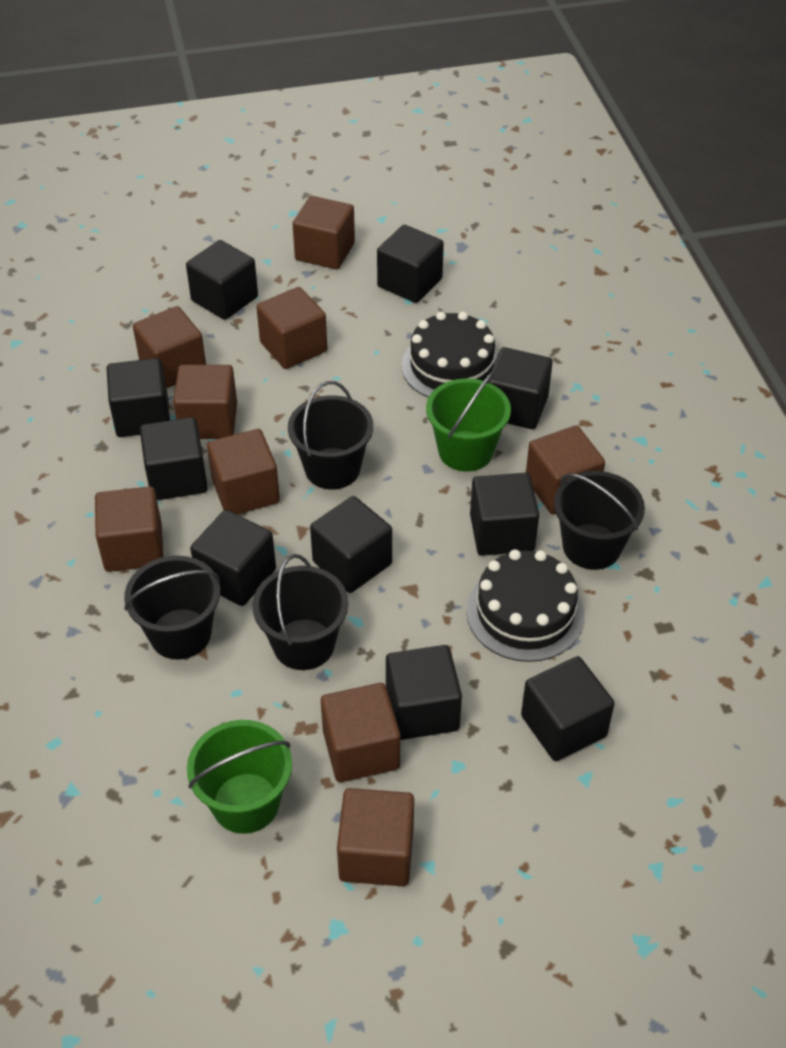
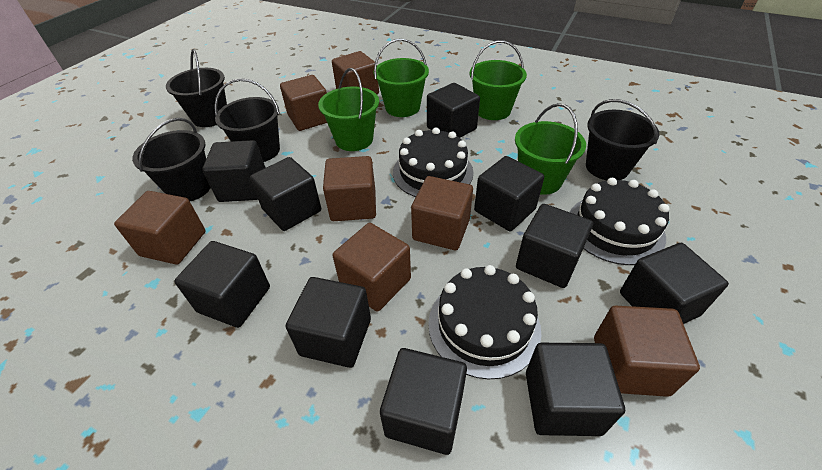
black cake: 2 -> 3
brown cube: 9 -> 7
green bucket: 2 -> 4

